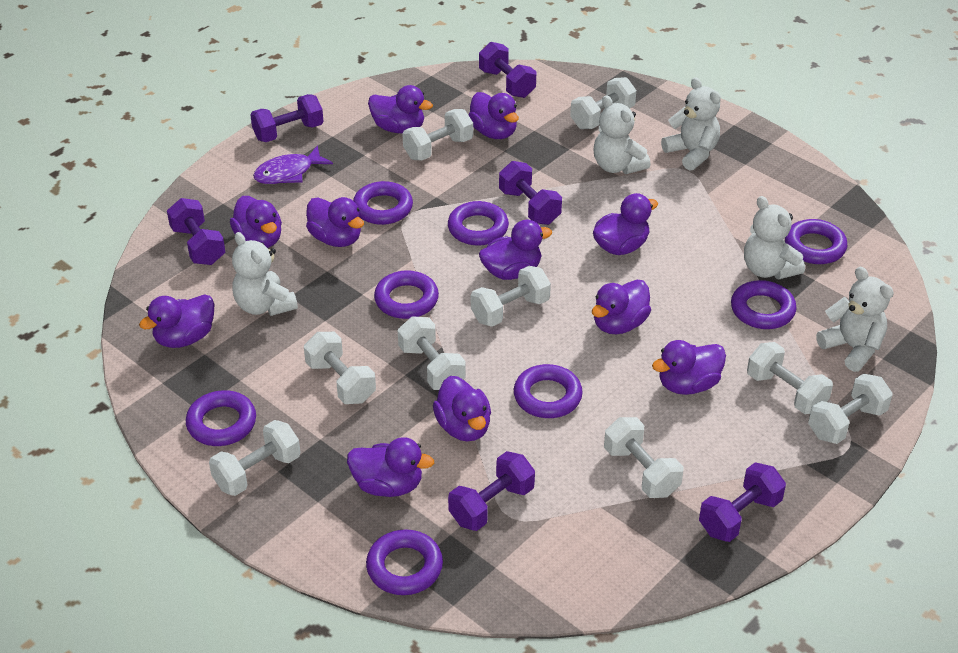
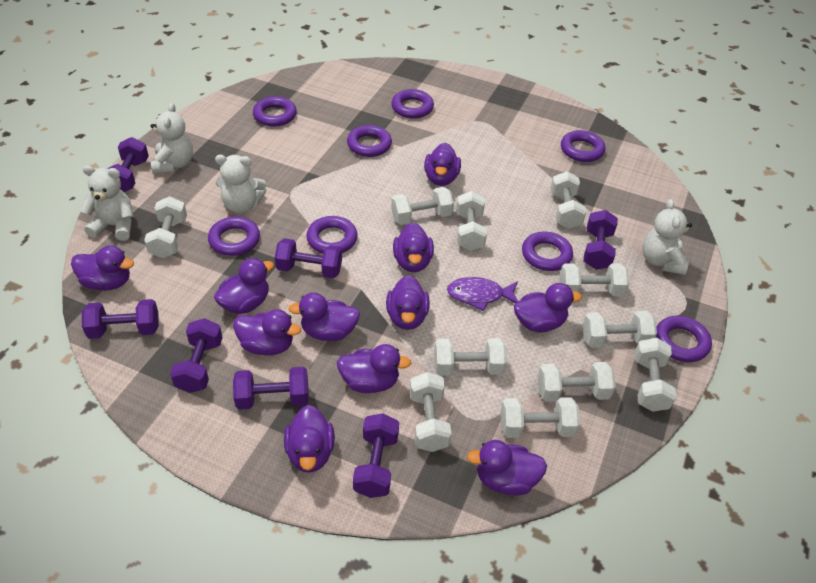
purple dumbbell: 6 -> 7
white dumbbell: 9 -> 11
white teddy bear: 5 -> 4

